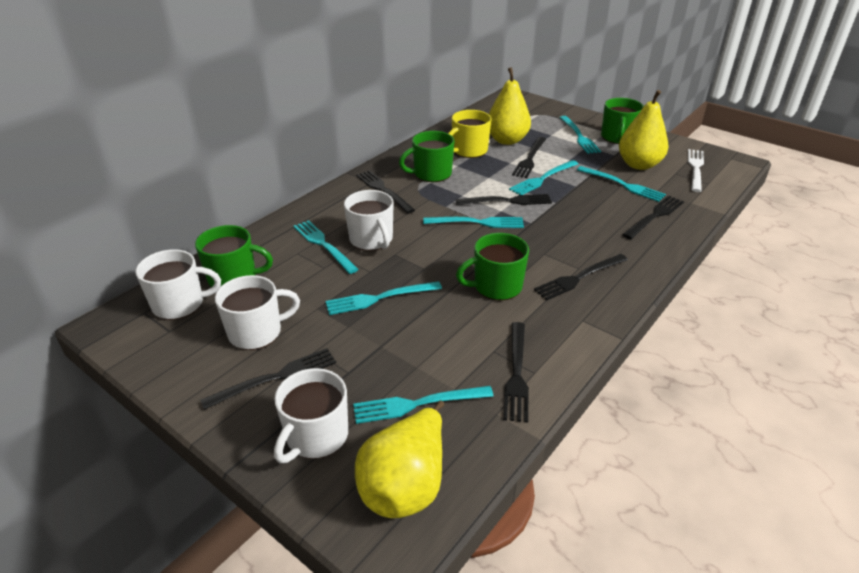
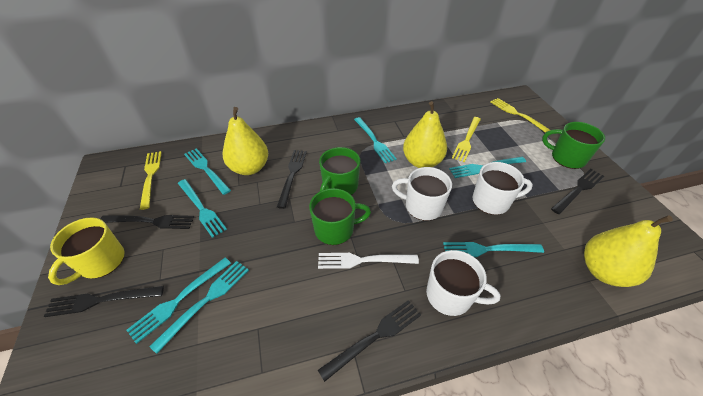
black fork: 7 -> 5
green mug: 4 -> 3
white mug: 4 -> 3
yellow fork: 0 -> 3

